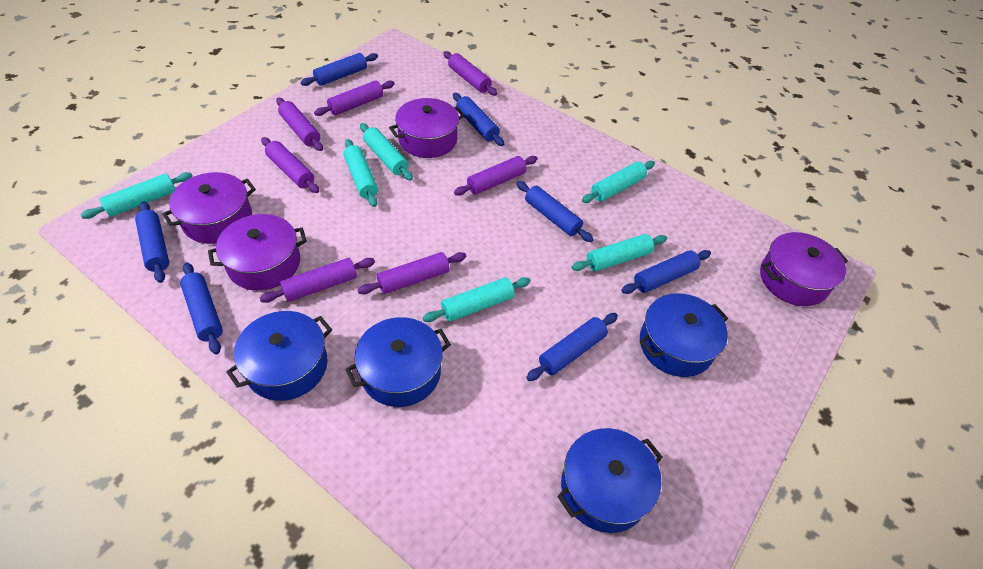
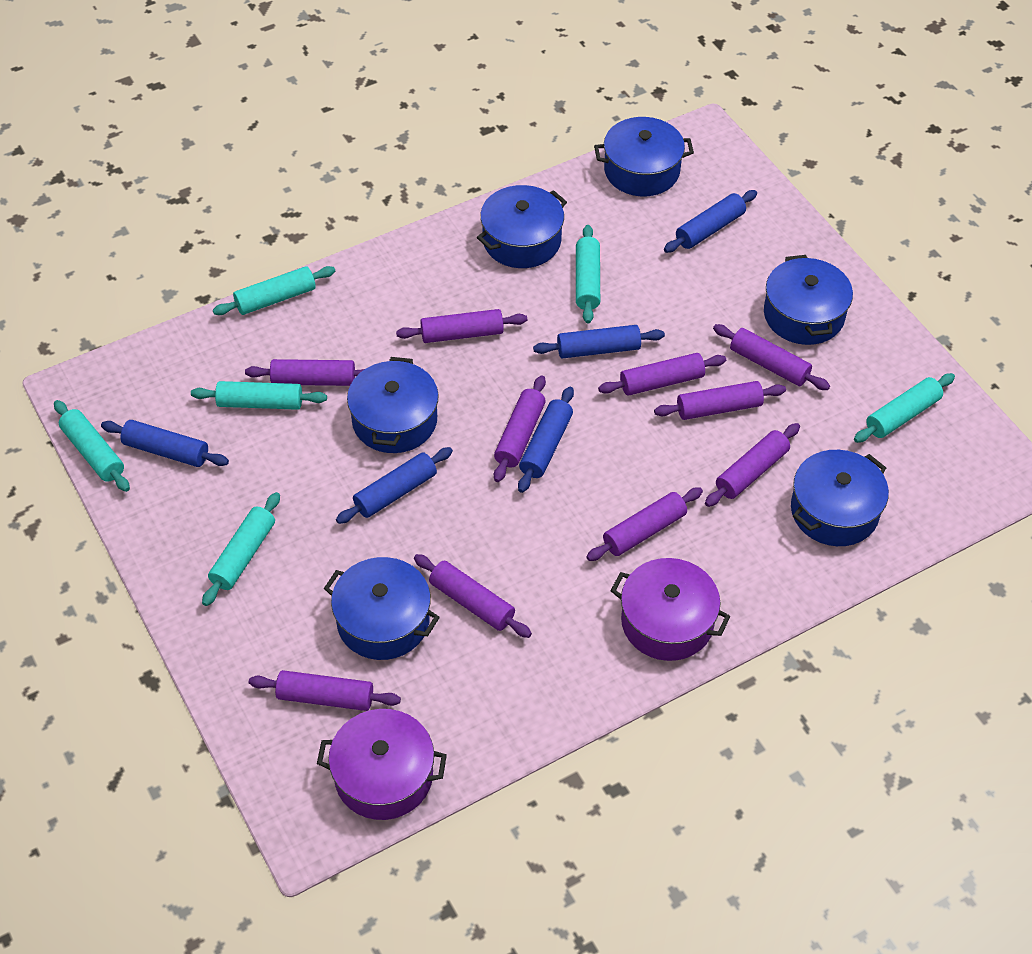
blue pot: 4 -> 6
blue rolling pin: 7 -> 5
purple pot: 4 -> 2
purple rolling pin: 7 -> 10

